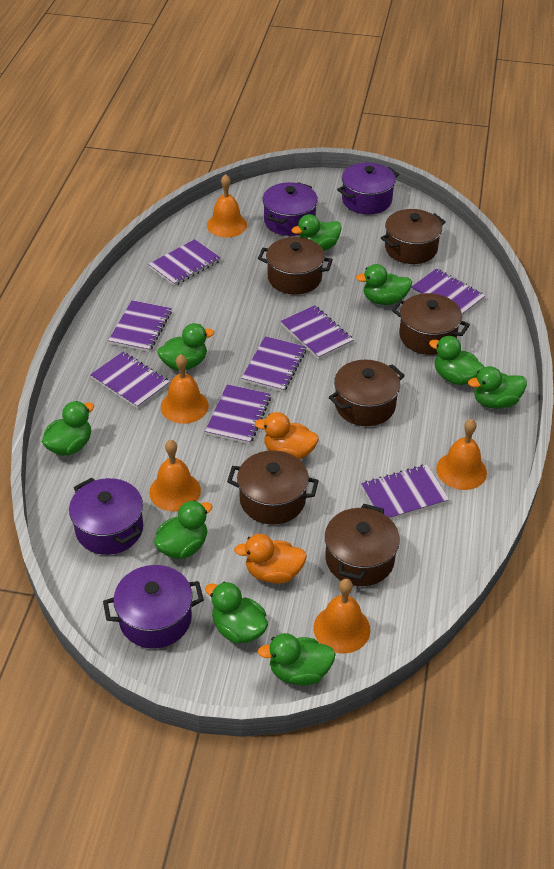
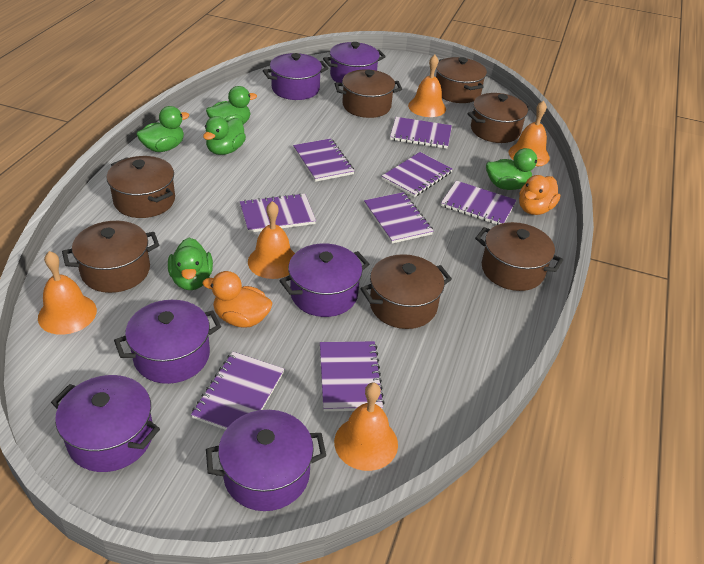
brown pot: 6 -> 7
green duck: 9 -> 5
purple pot: 4 -> 6

